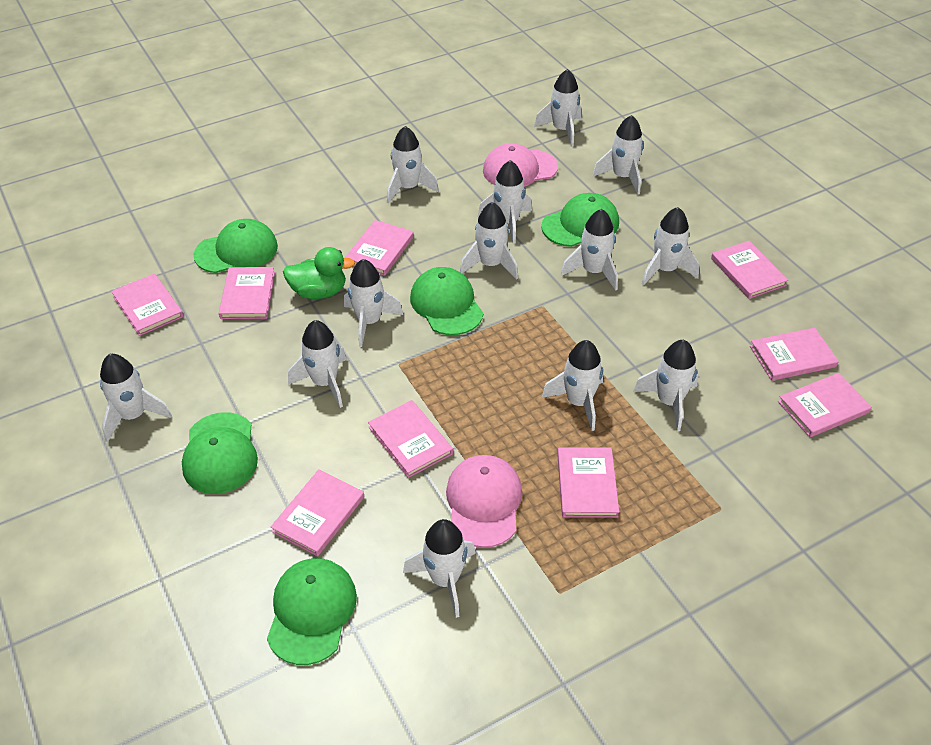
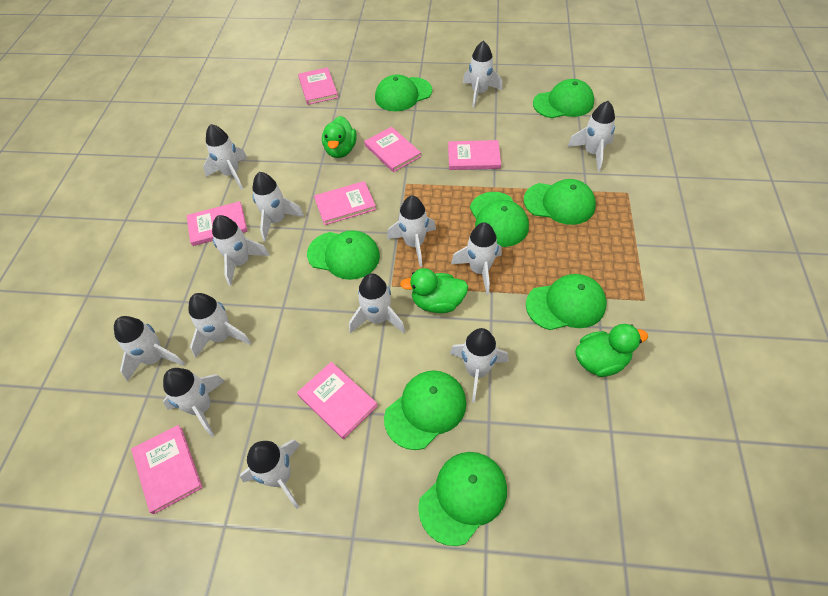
green cap: 5 -> 8
green duck: 1 -> 3
pink book: 9 -> 7
pink cap: 2 -> 0

